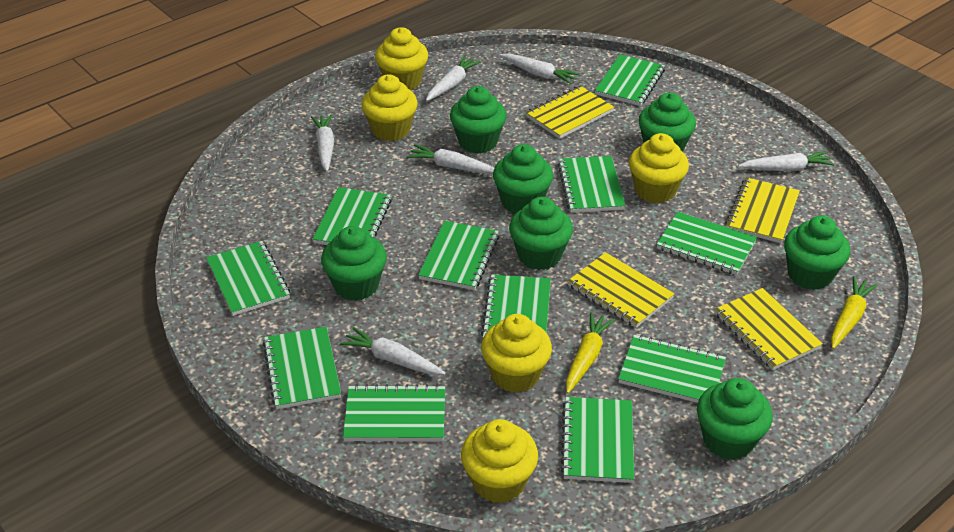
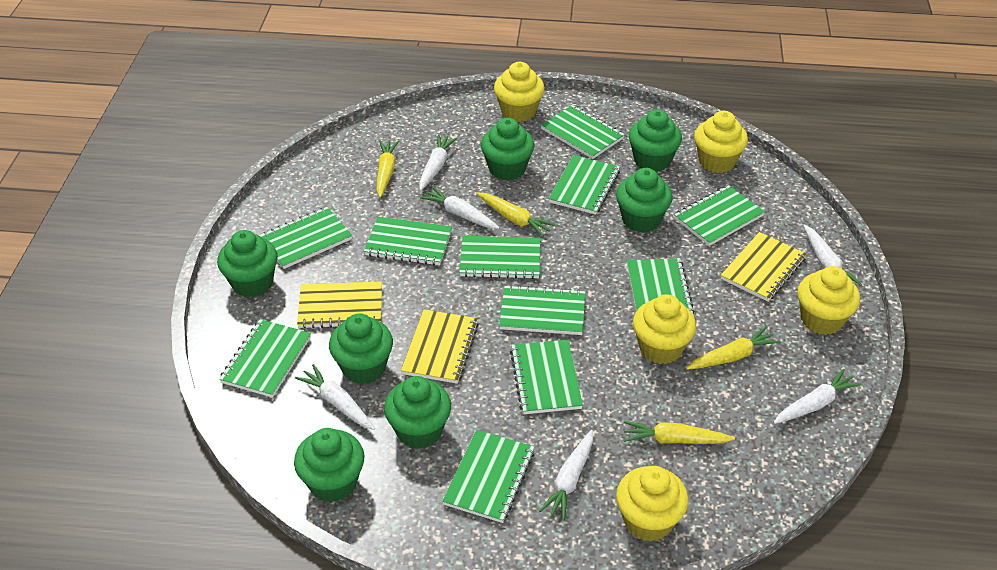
yellow carrot: 2 -> 4
yellow notebook: 4 -> 3

